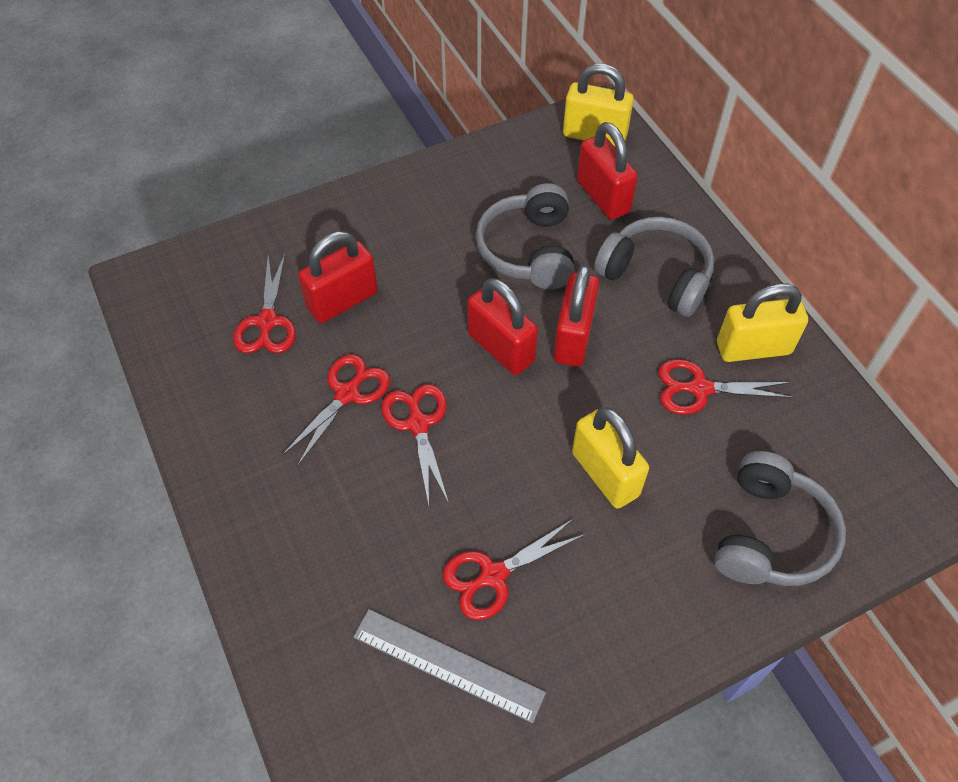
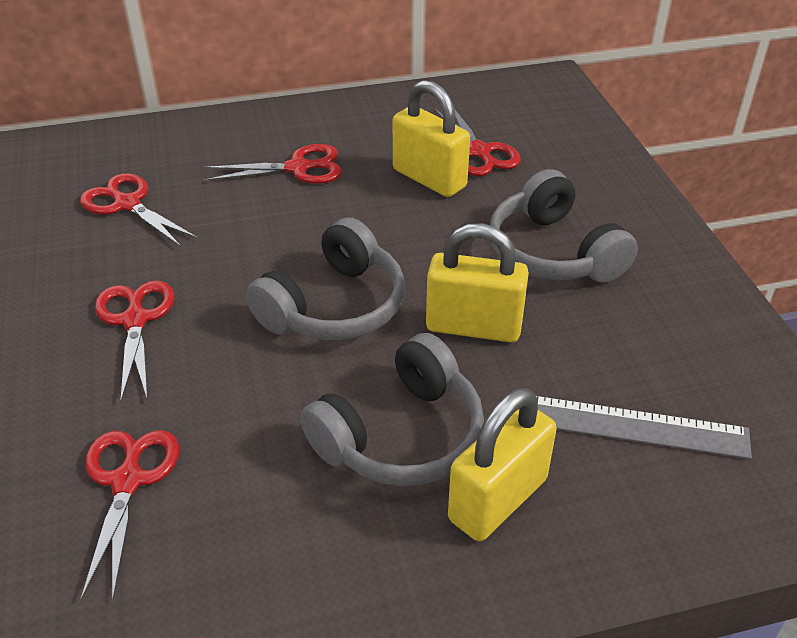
red padlock: 4 -> 0

